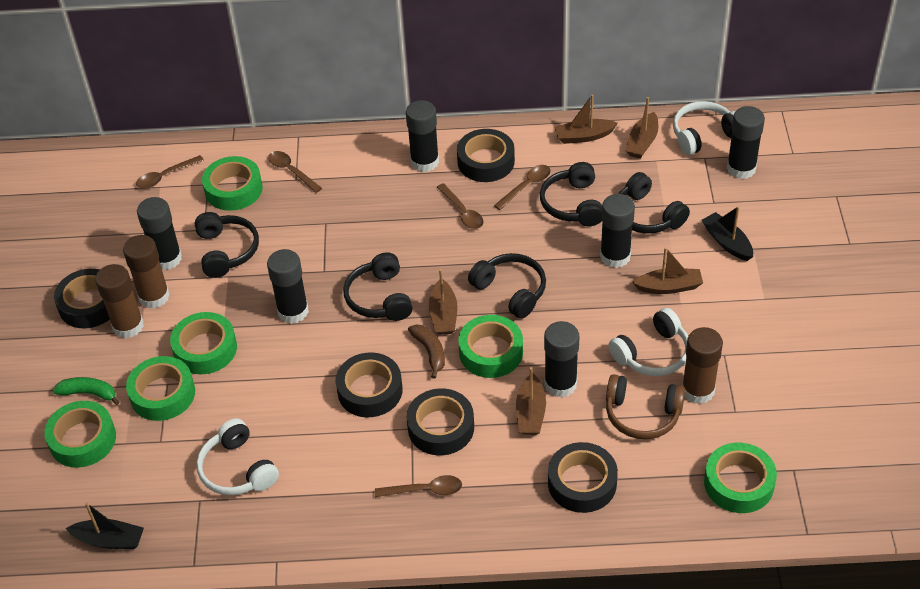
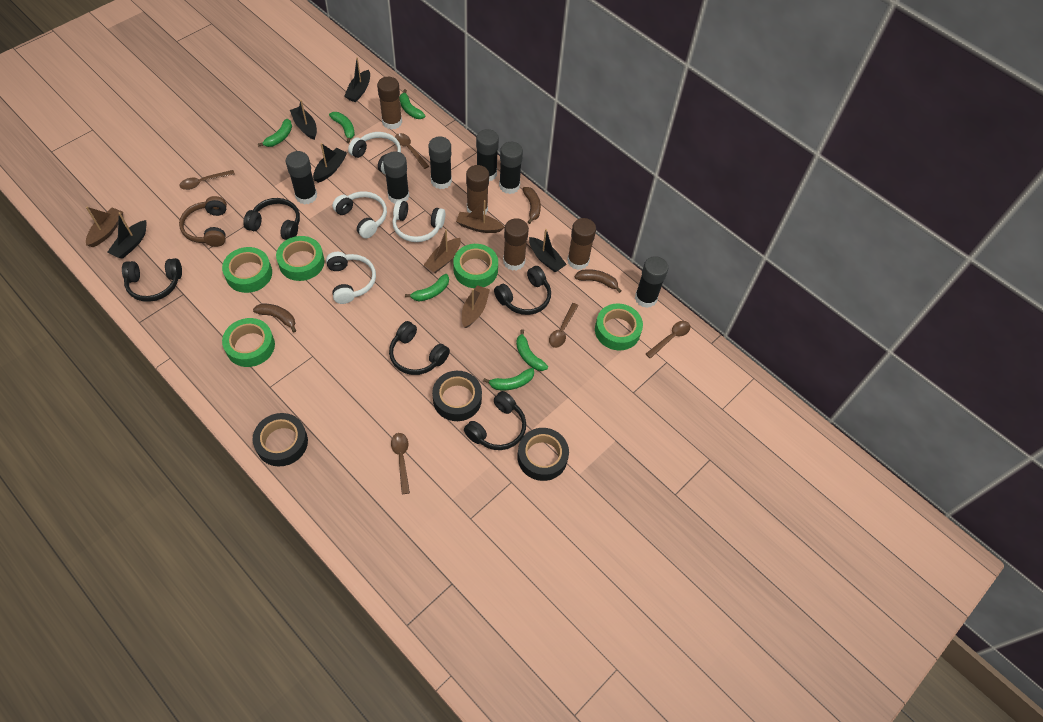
black boat: 2 -> 5
black tape: 5 -> 3
brown banana: 1 -> 3
brown boat: 5 -> 4
brown glue stick: 3 -> 4
green banana: 1 -> 6
green tape: 6 -> 5
white headphones: 3 -> 4

